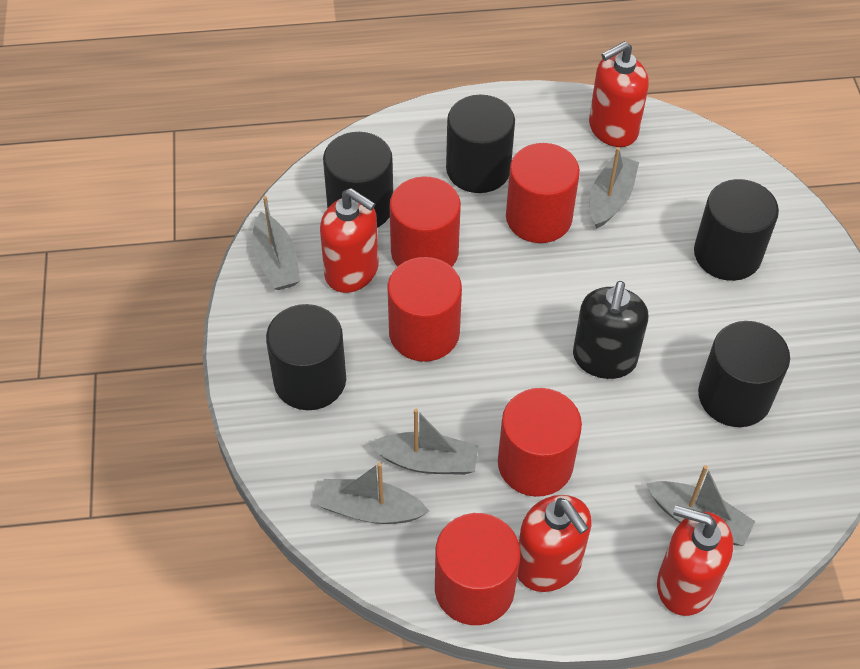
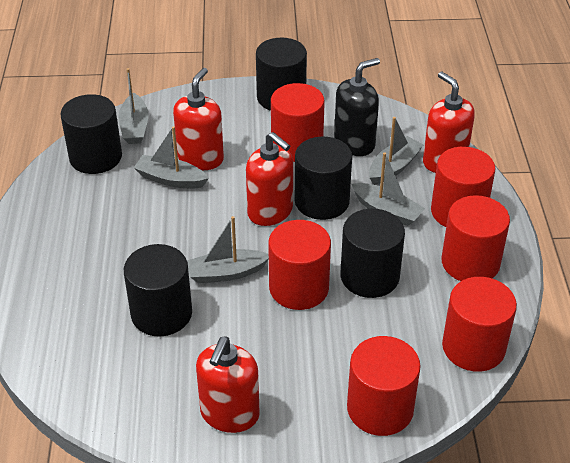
red cylinder: 5 -> 6

